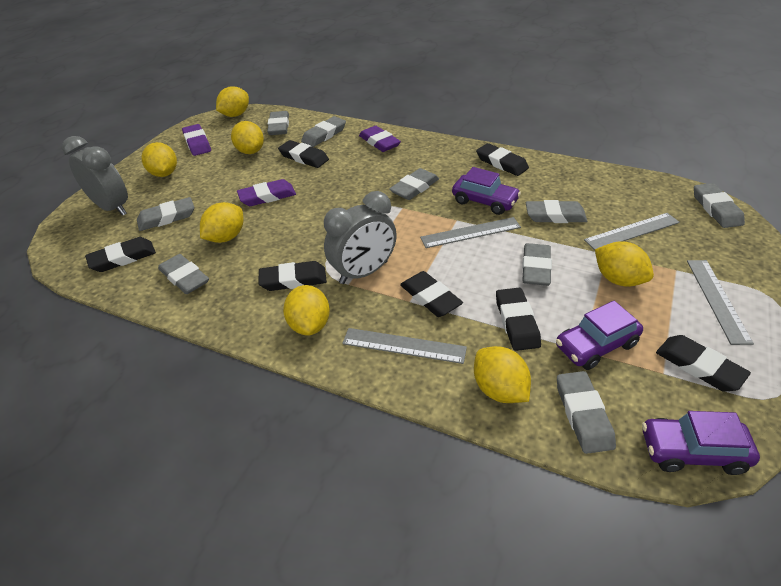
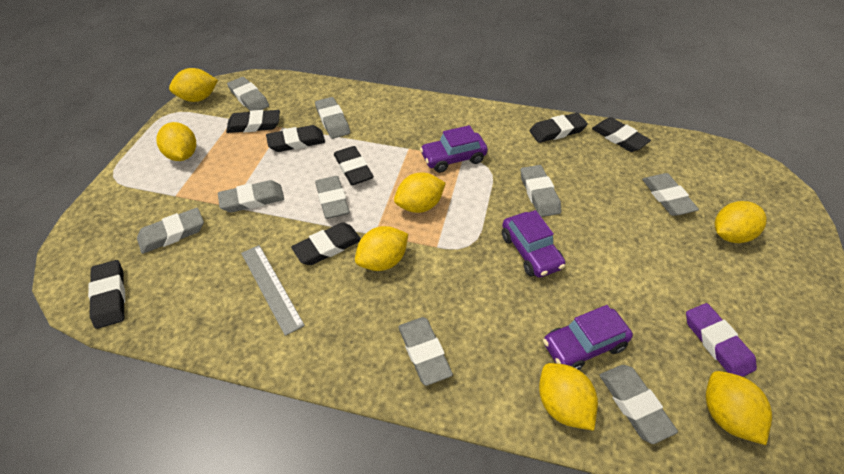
grey clock: 2 -> 0
grey ruler: 4 -> 1
purple eraser: 3 -> 1

